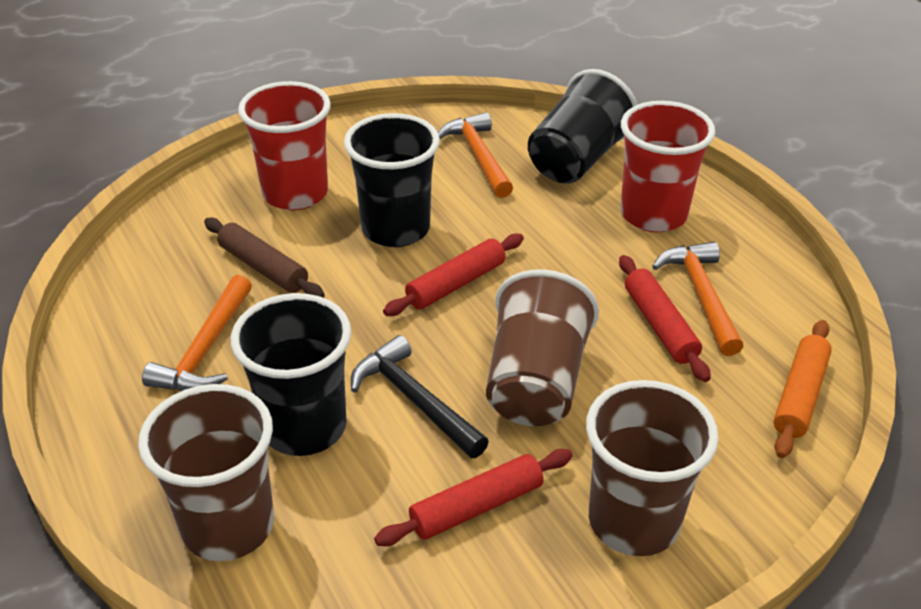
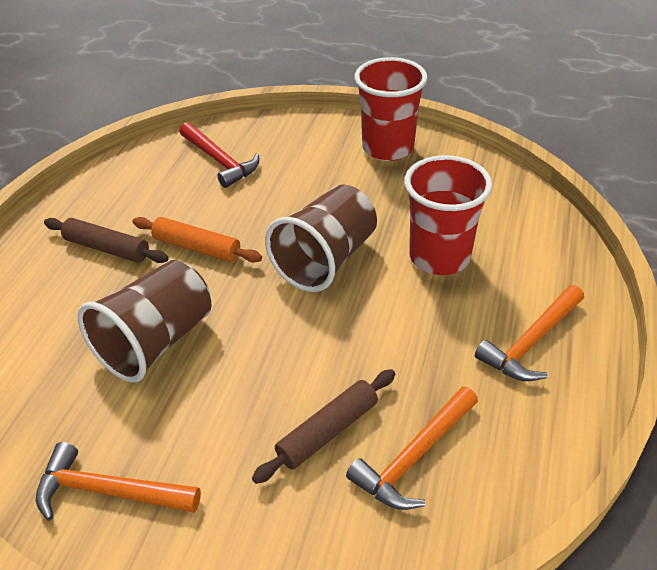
black cup: 3 -> 0
black hammer: 1 -> 0
brown cup: 3 -> 2
brown rolling pin: 1 -> 2
red hammer: 0 -> 1
red rolling pin: 3 -> 0

